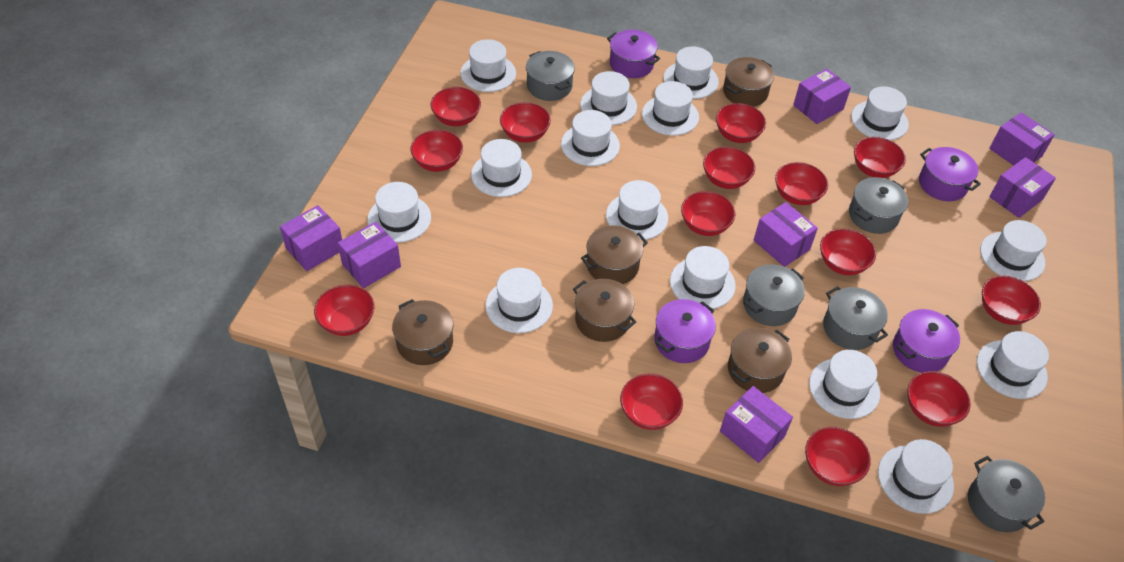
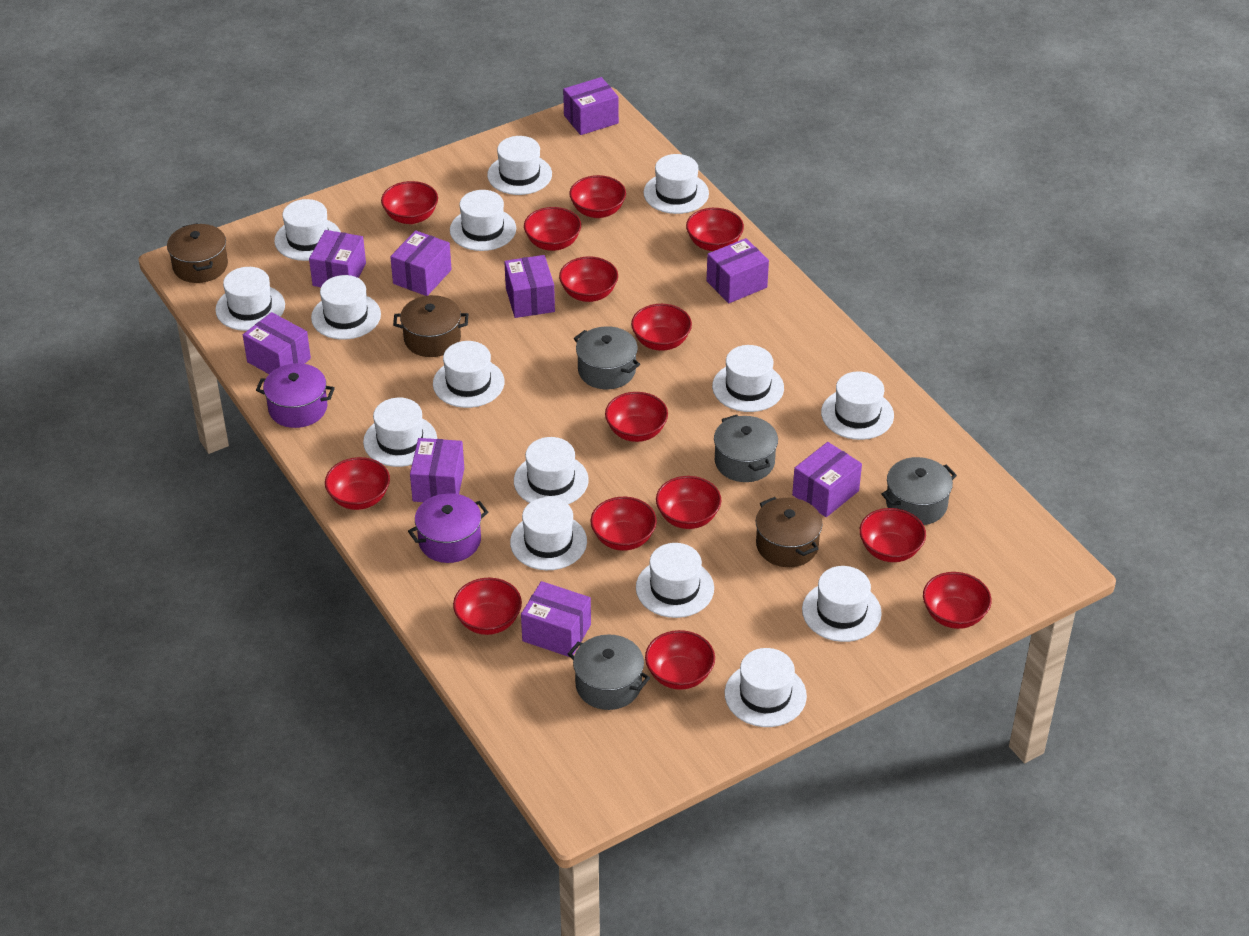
brown pot: 5 -> 3
grey pot: 5 -> 4
purple box: 7 -> 9
purple pot: 4 -> 2

